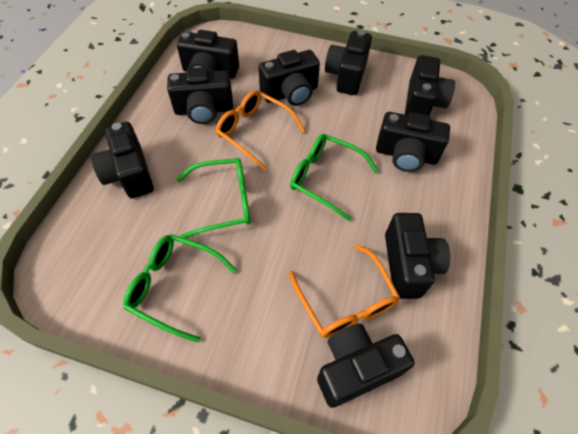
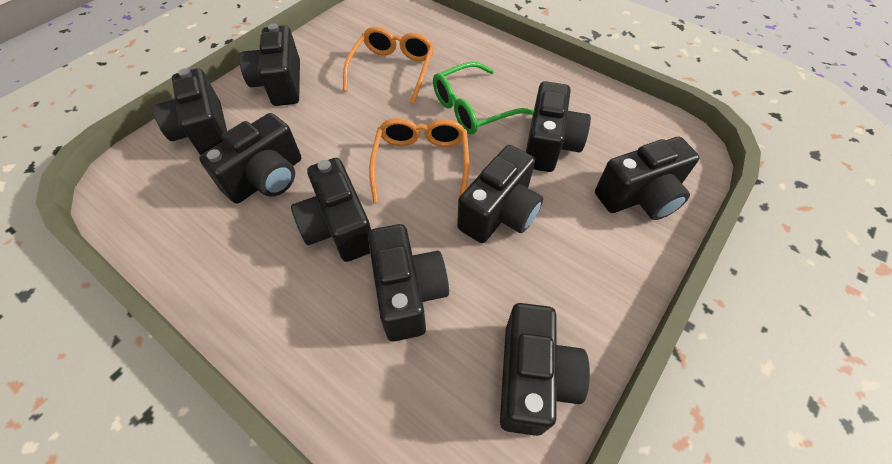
green glasses: 3 -> 1

